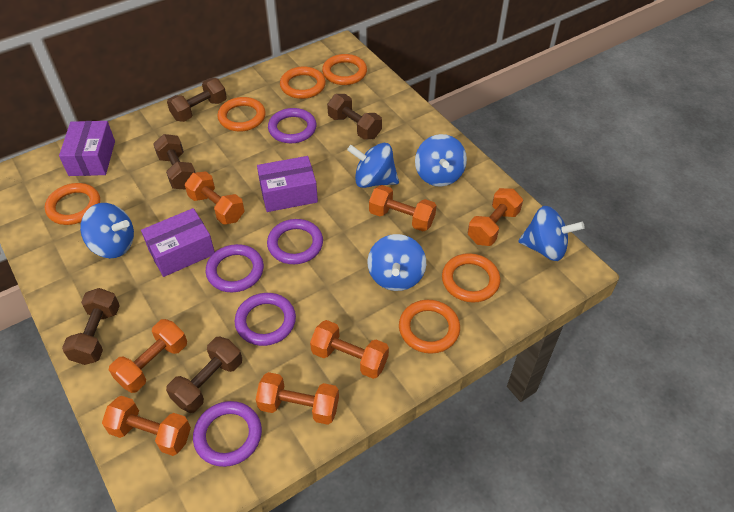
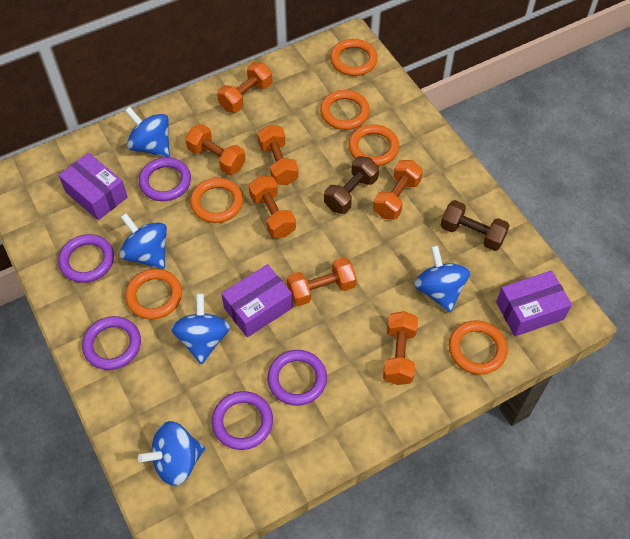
brown dumbbell: 5 -> 2

